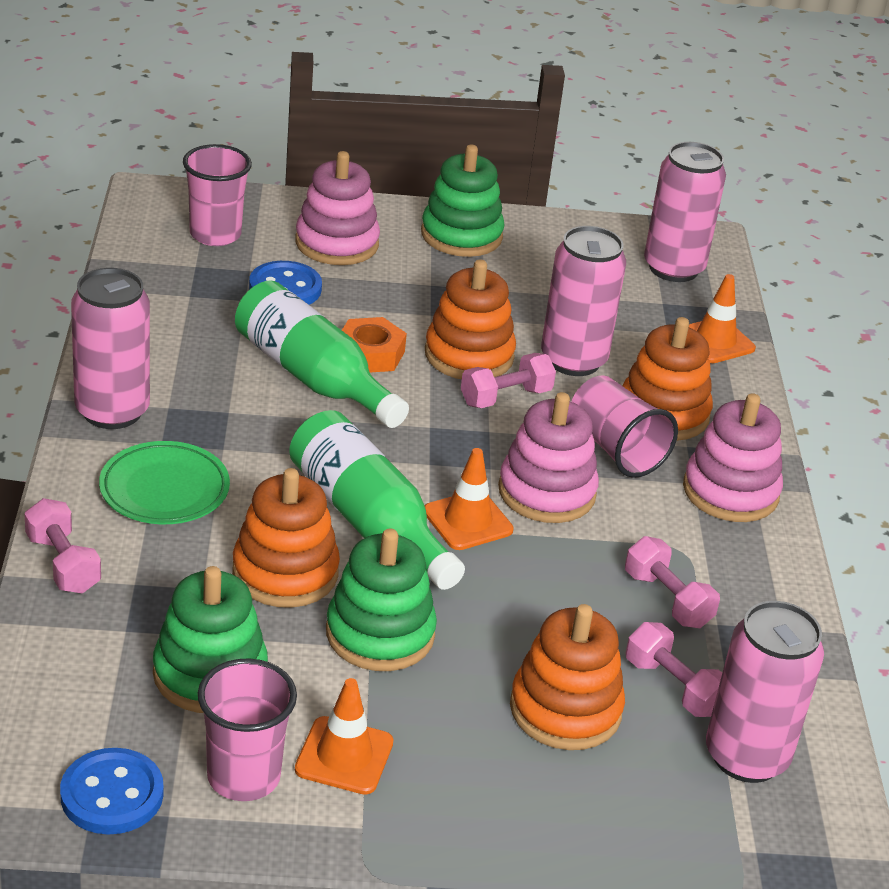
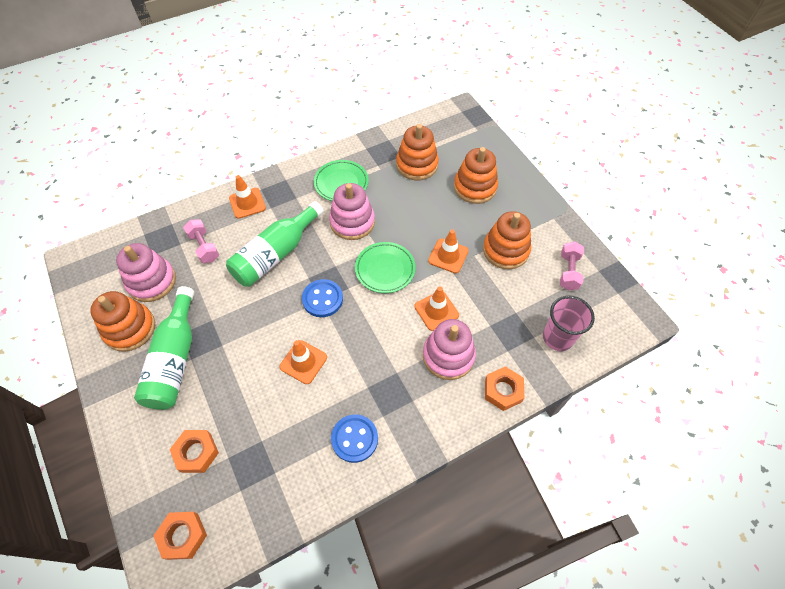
green plate: 1 -> 2
green stacking toy: 3 -> 0
orange nut: 1 -> 3
orange traffic cone: 3 -> 4
pink can: 4 -> 0
pink cup: 3 -> 1
pink dumbbell: 4 -> 2

